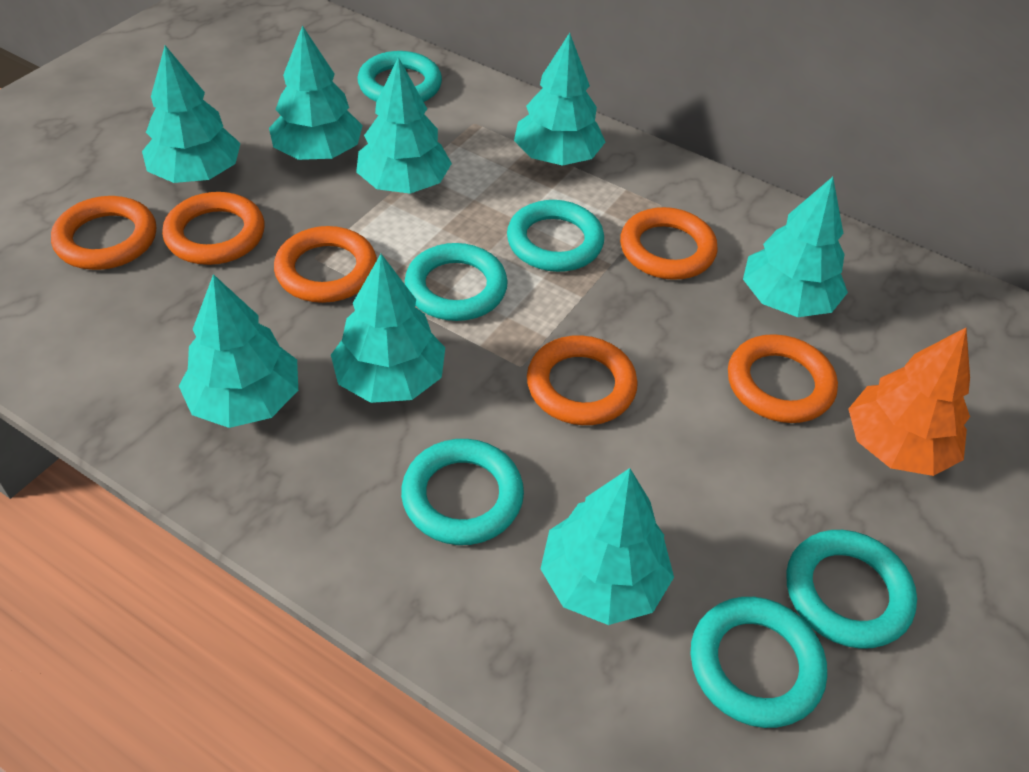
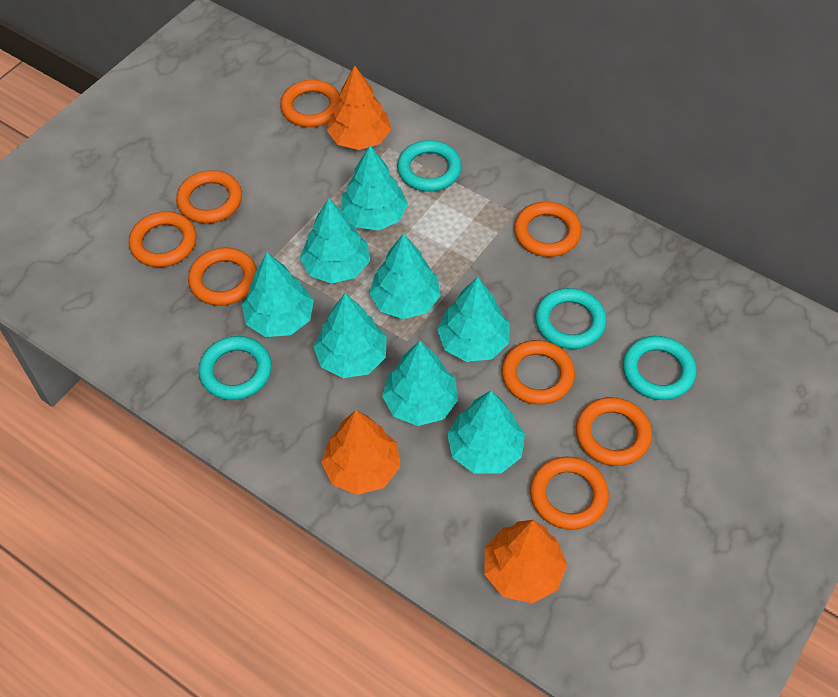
orange ring: 6 -> 8
orange tree: 1 -> 3
turquoise ring: 6 -> 4

